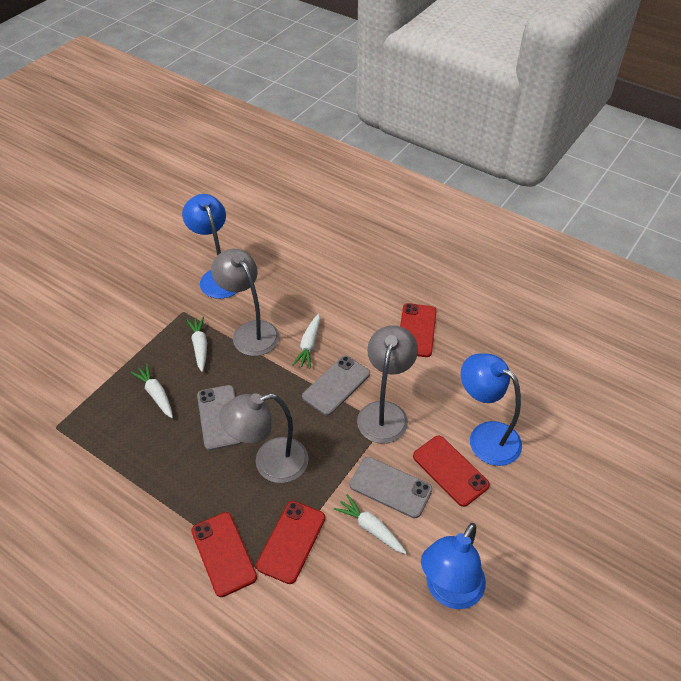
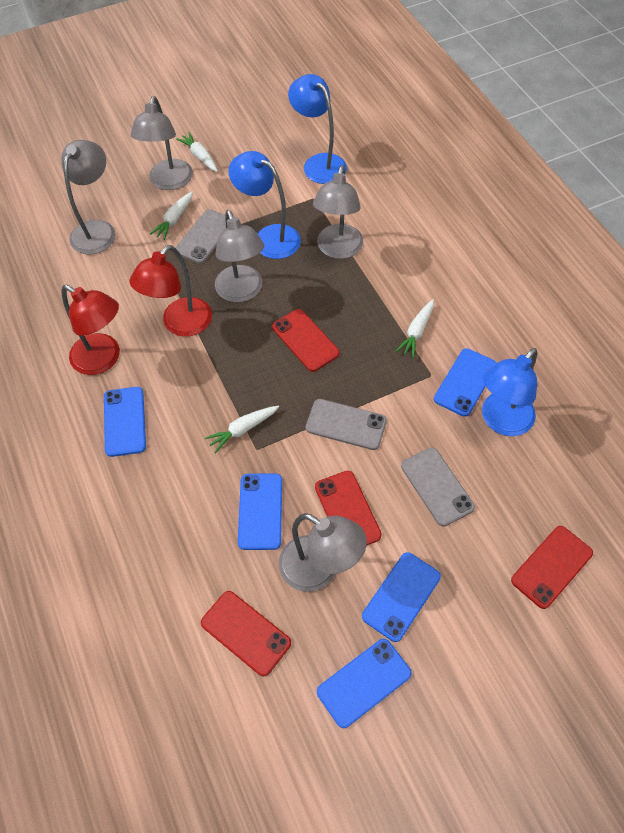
blue phone: 0 -> 5
grey lamp: 3 -> 5
red lamp: 0 -> 2

